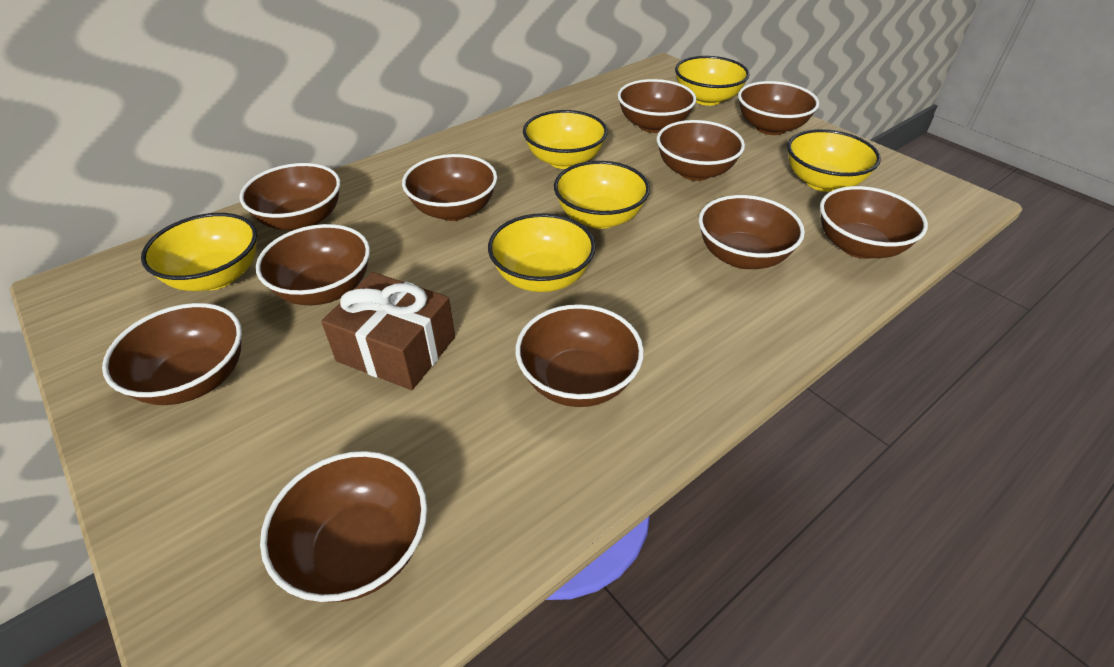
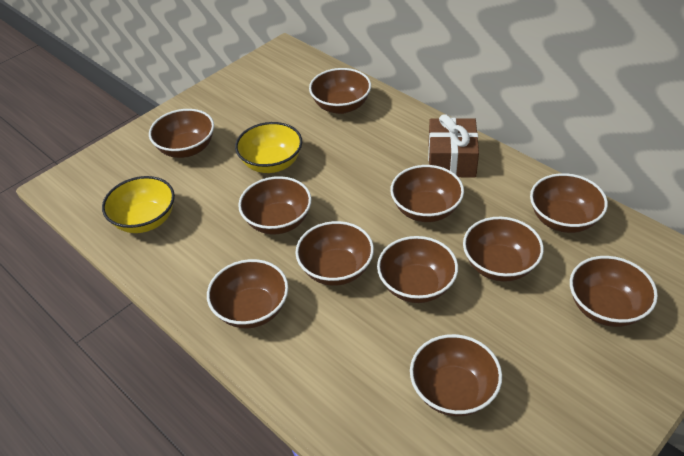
yellow bowl: 6 -> 2

